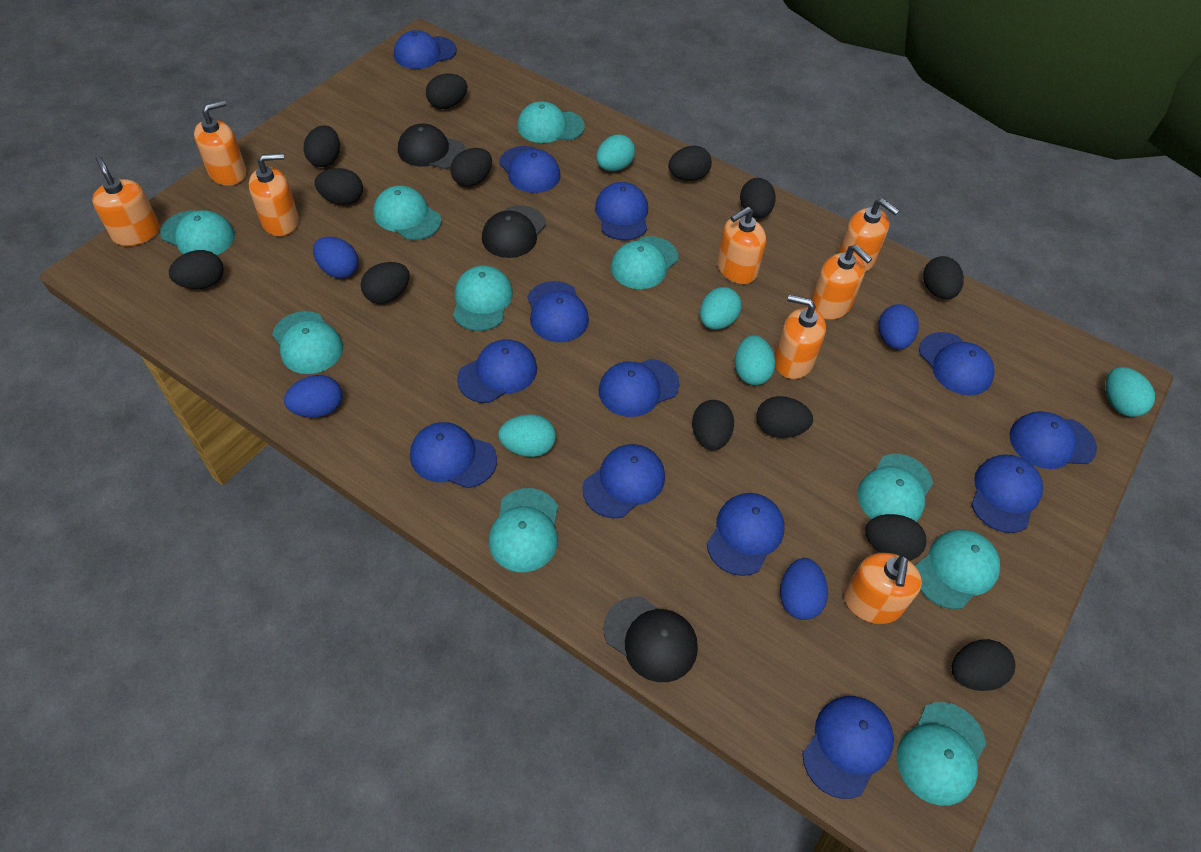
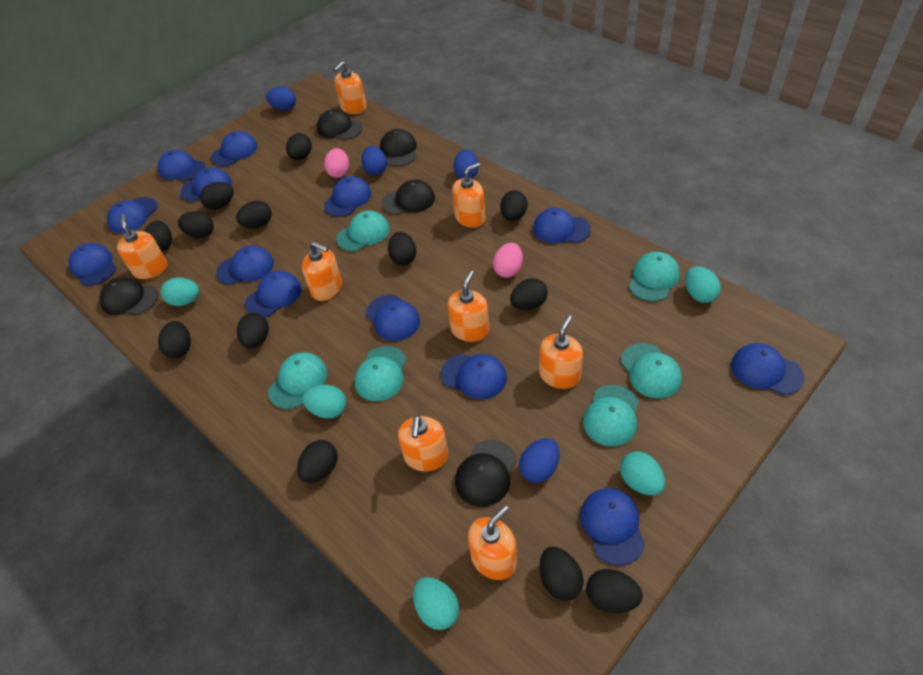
black cap: 3 -> 5
pink egg: 0 -> 2
turquoise cap: 10 -> 6

